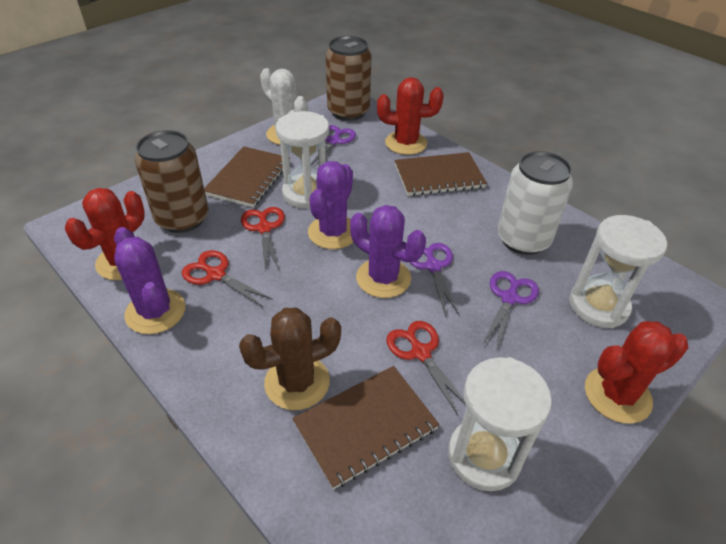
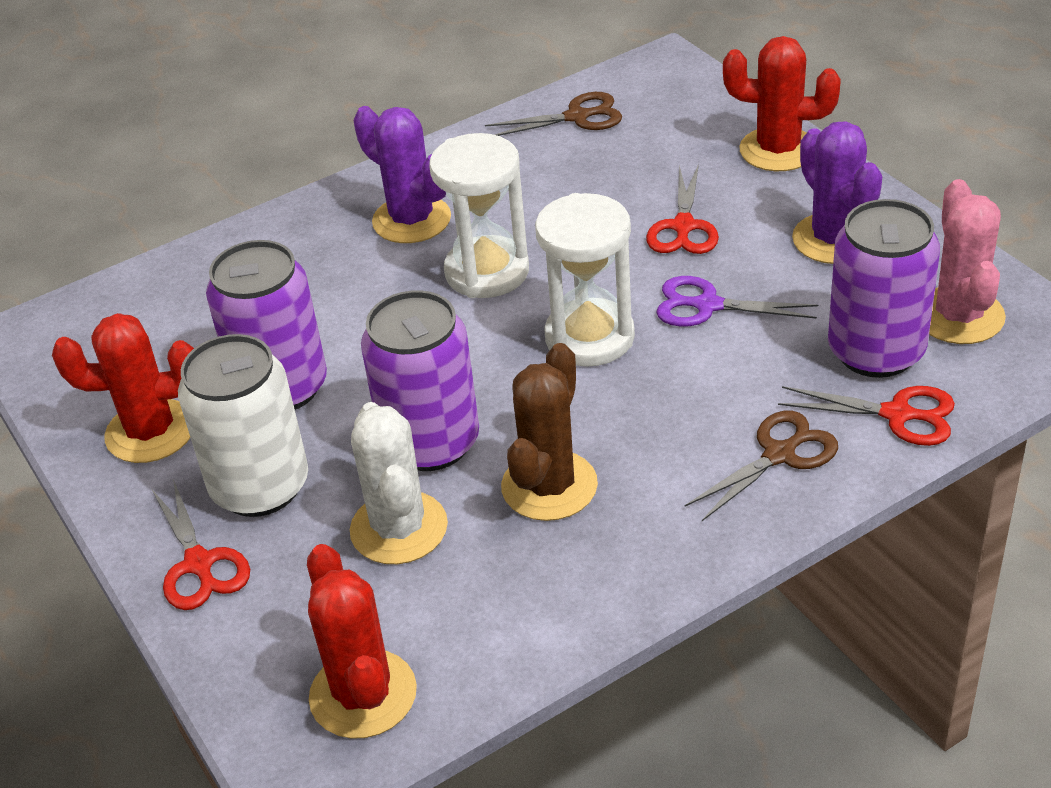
brown can: 2 -> 0
brown notebook: 3 -> 0
brown scissors: 0 -> 2
pink cactus: 0 -> 1
purple cactus: 3 -> 2
purple can: 0 -> 3
purple scissors: 3 -> 1
white hourglass: 3 -> 2

